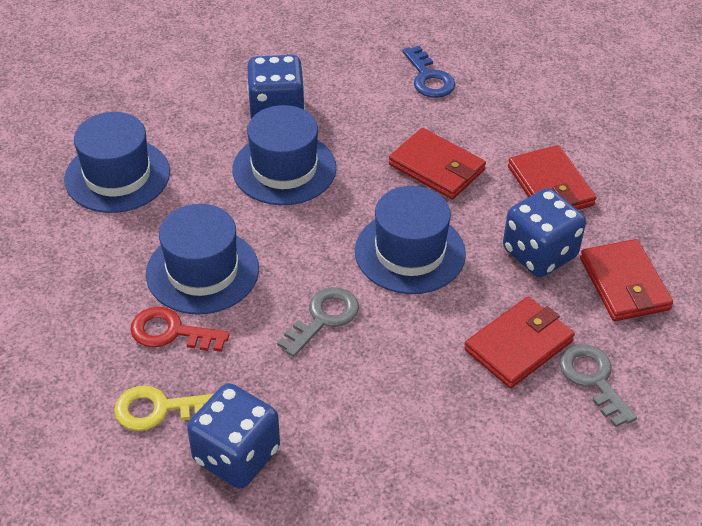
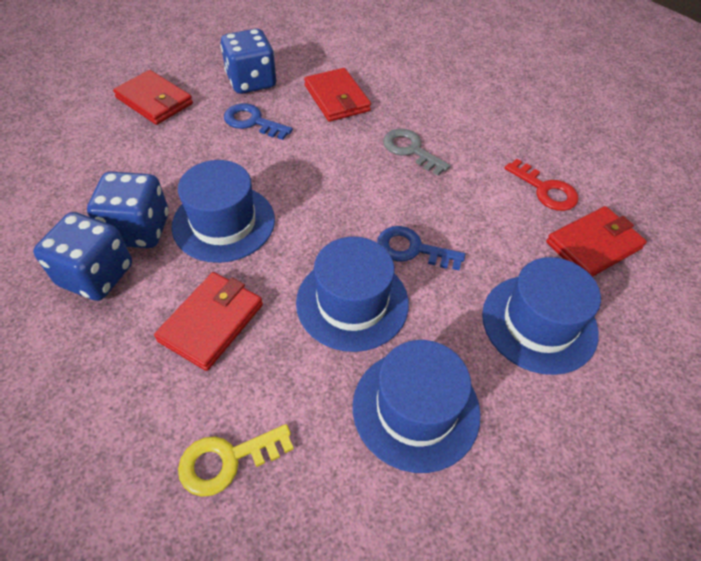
blue key: 1 -> 2
grey key: 2 -> 1

